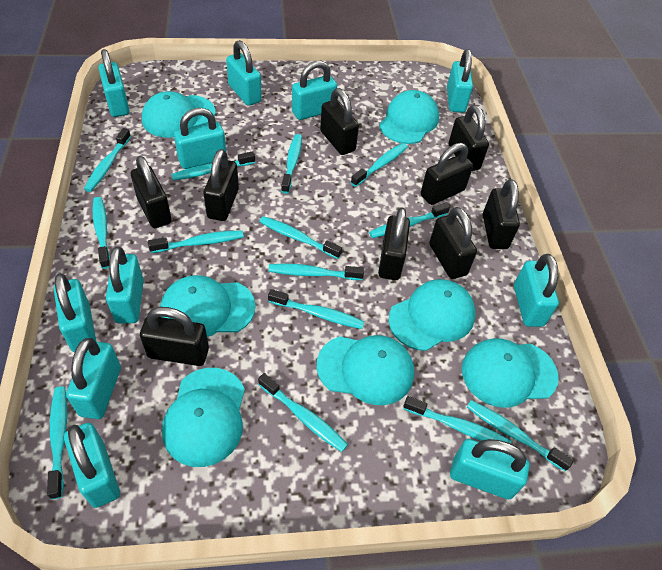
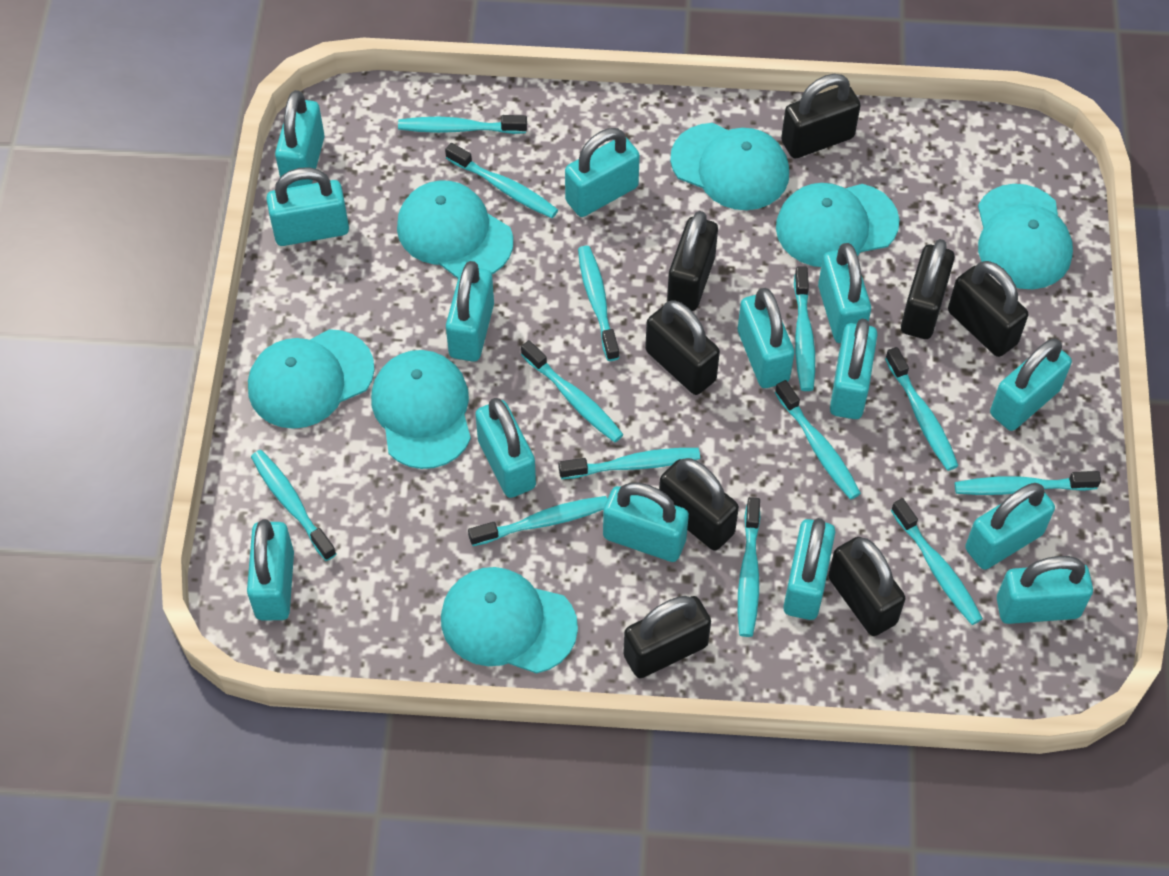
black padlock: 9 -> 8
turquoise padlock: 11 -> 14
turquoise toothbrush: 14 -> 13

